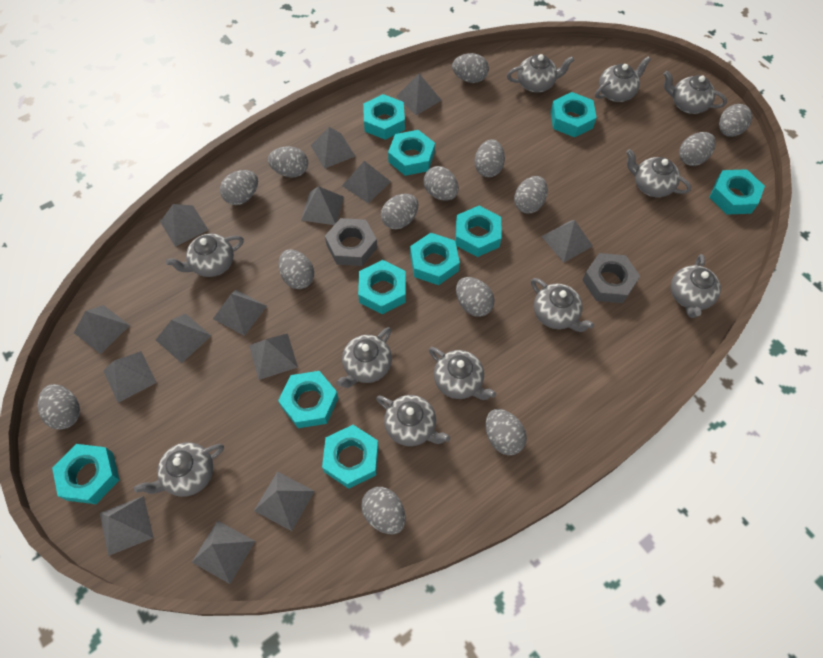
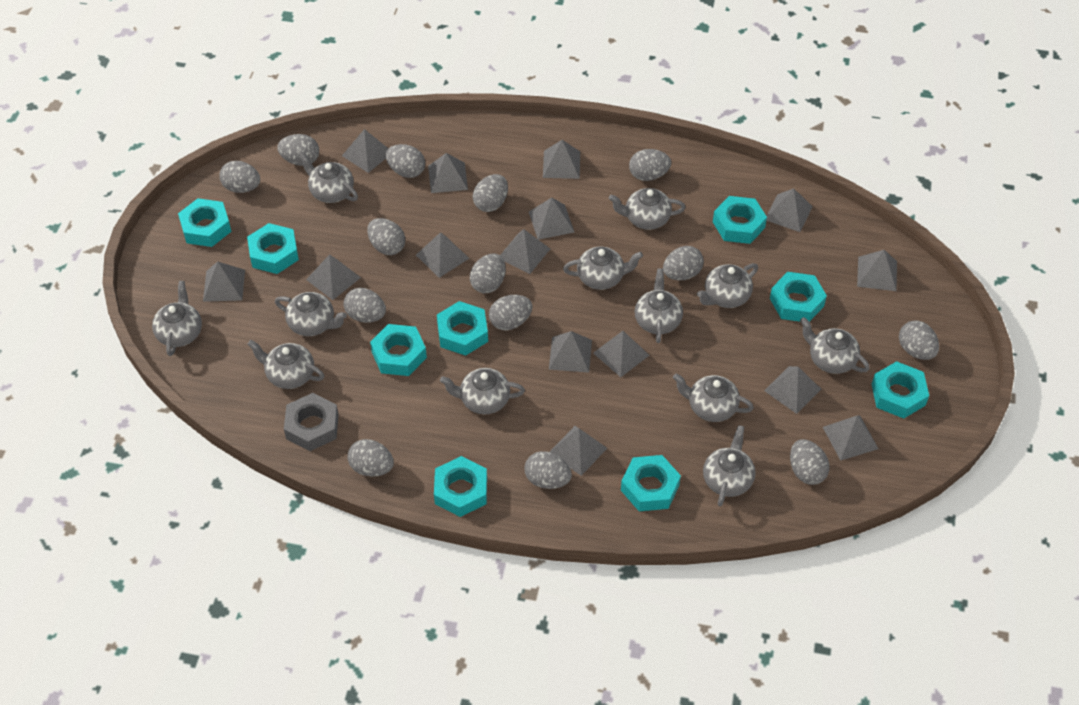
grey nut: 2 -> 1
grey pyramid: 14 -> 15
grey teapot: 11 -> 12
turquoise nut: 10 -> 9

